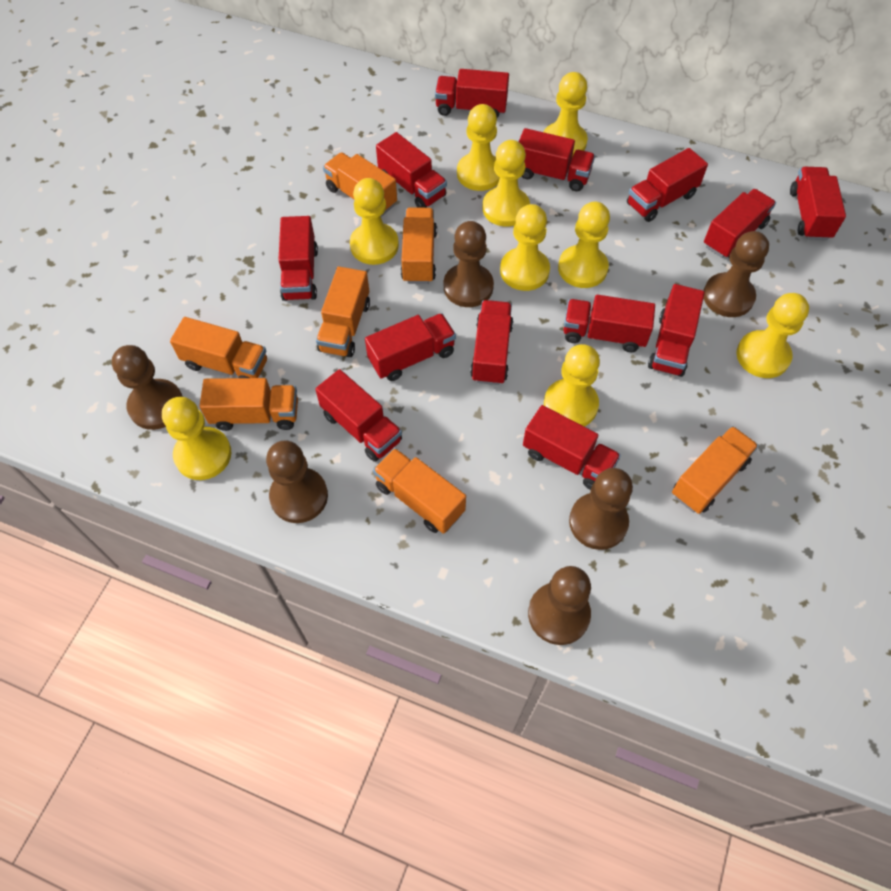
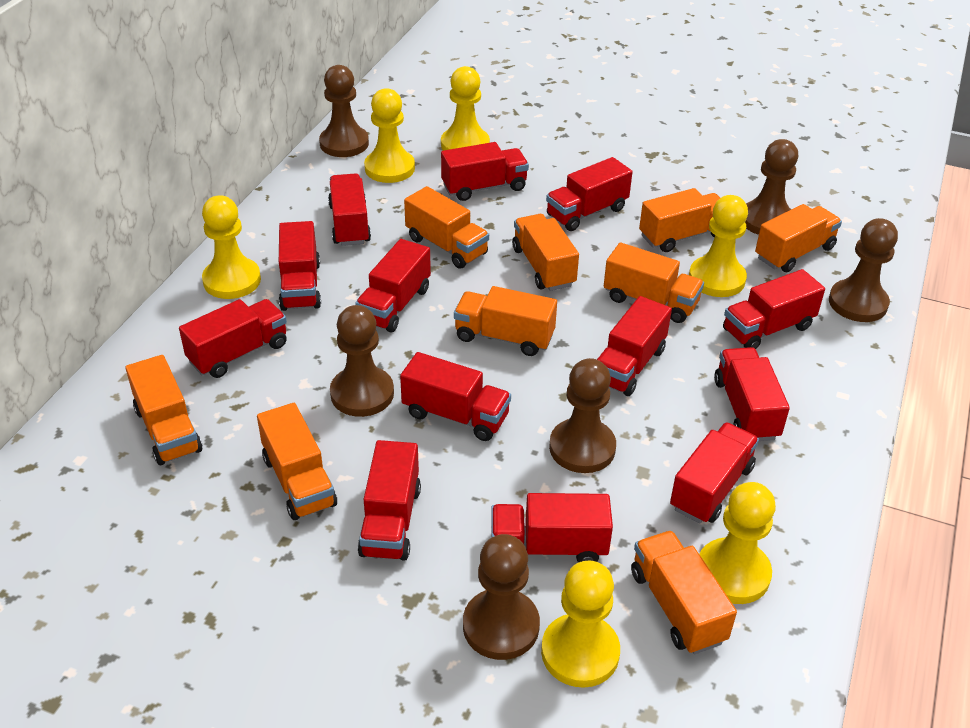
orange truck: 7 -> 9
yellow pawn: 9 -> 6

